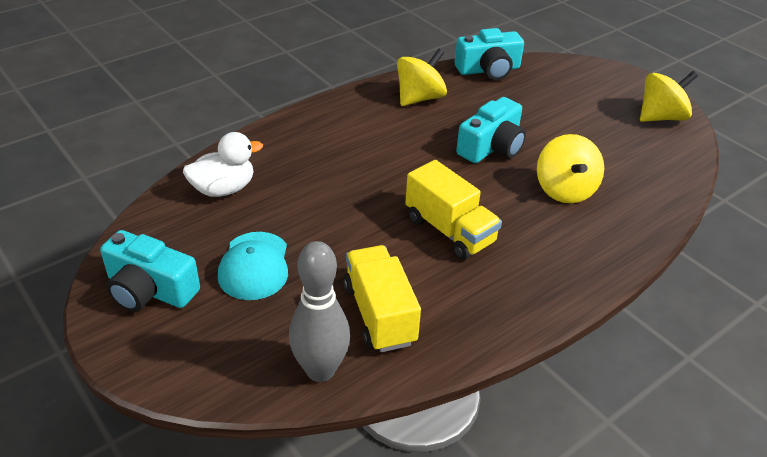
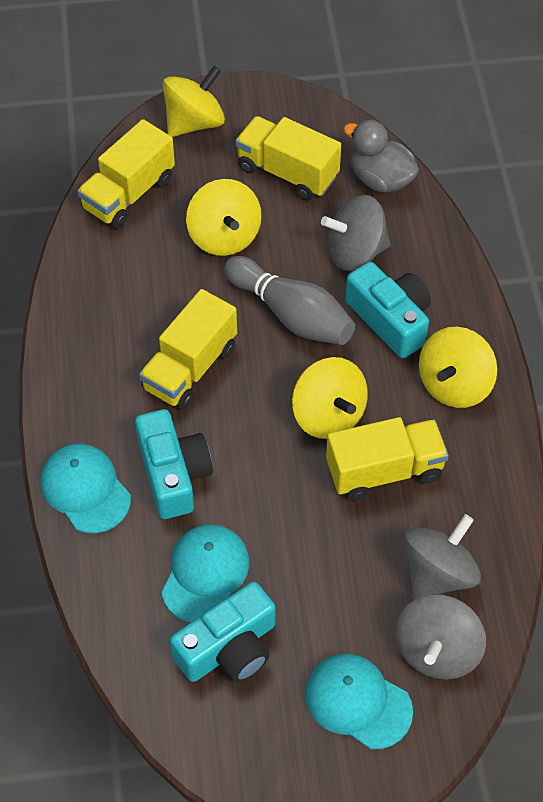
grey duck: 0 -> 1
grey spinning top: 0 -> 3
turquoise cap: 1 -> 3
white duck: 1 -> 0
yellow spinning top: 3 -> 4
yellow truck: 2 -> 4

